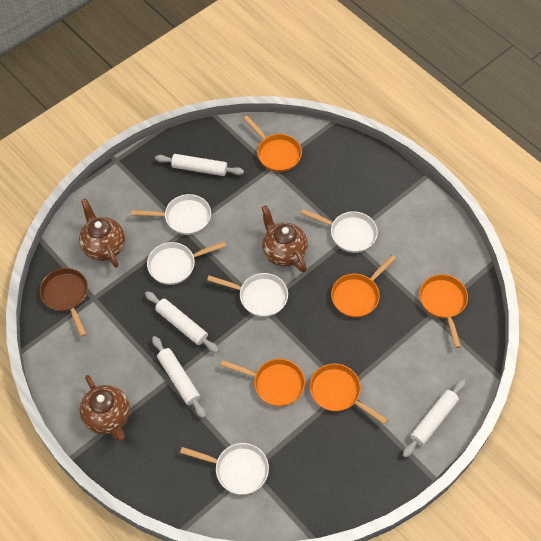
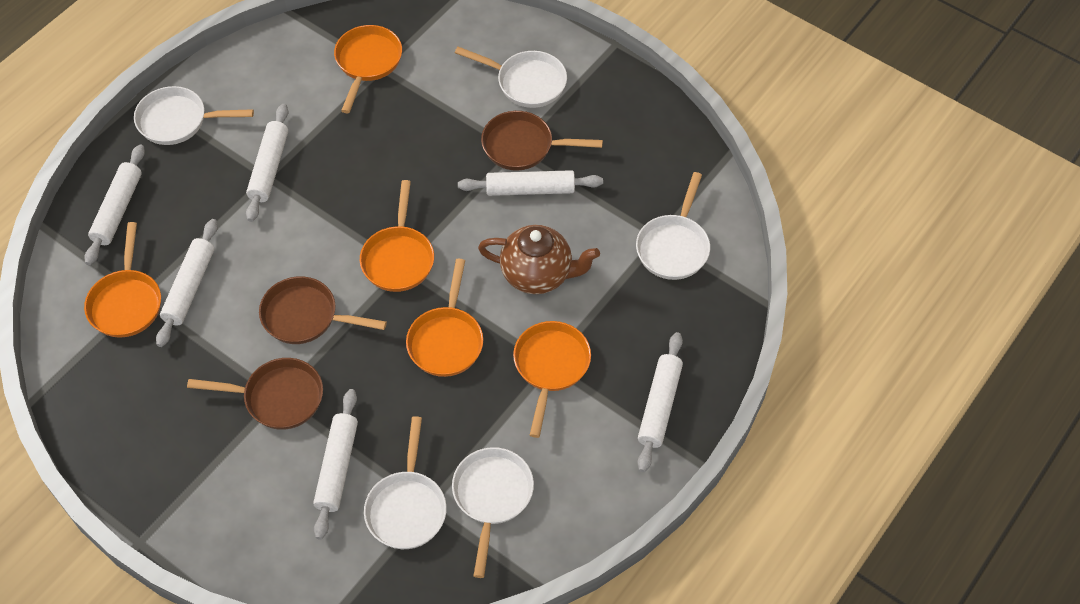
brown pan: 1 -> 3
brown teapot: 3 -> 1
white rolling pin: 4 -> 6

